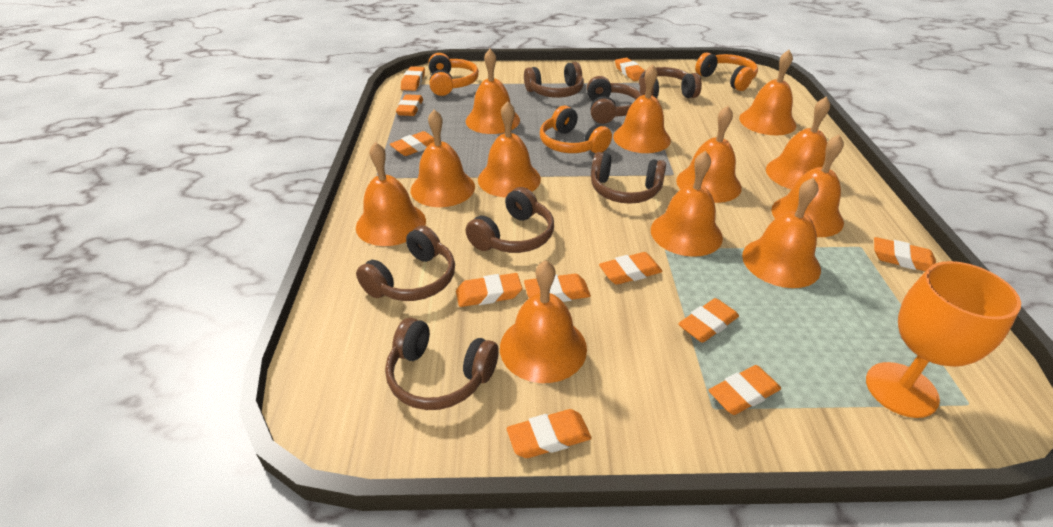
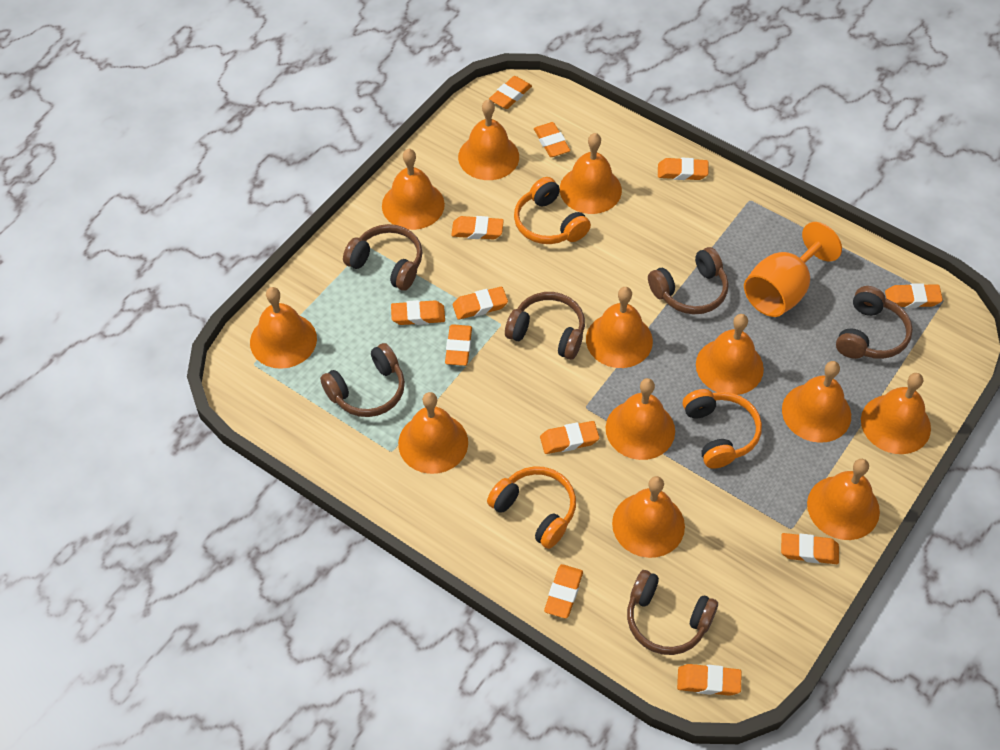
brown headphones: 7 -> 6
orange eraser: 11 -> 12

